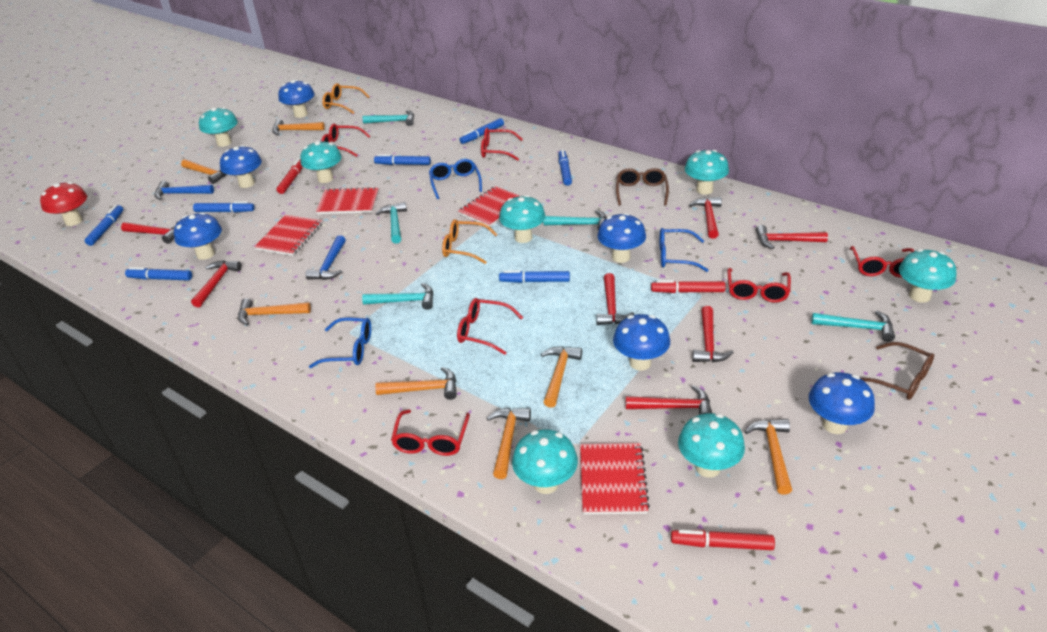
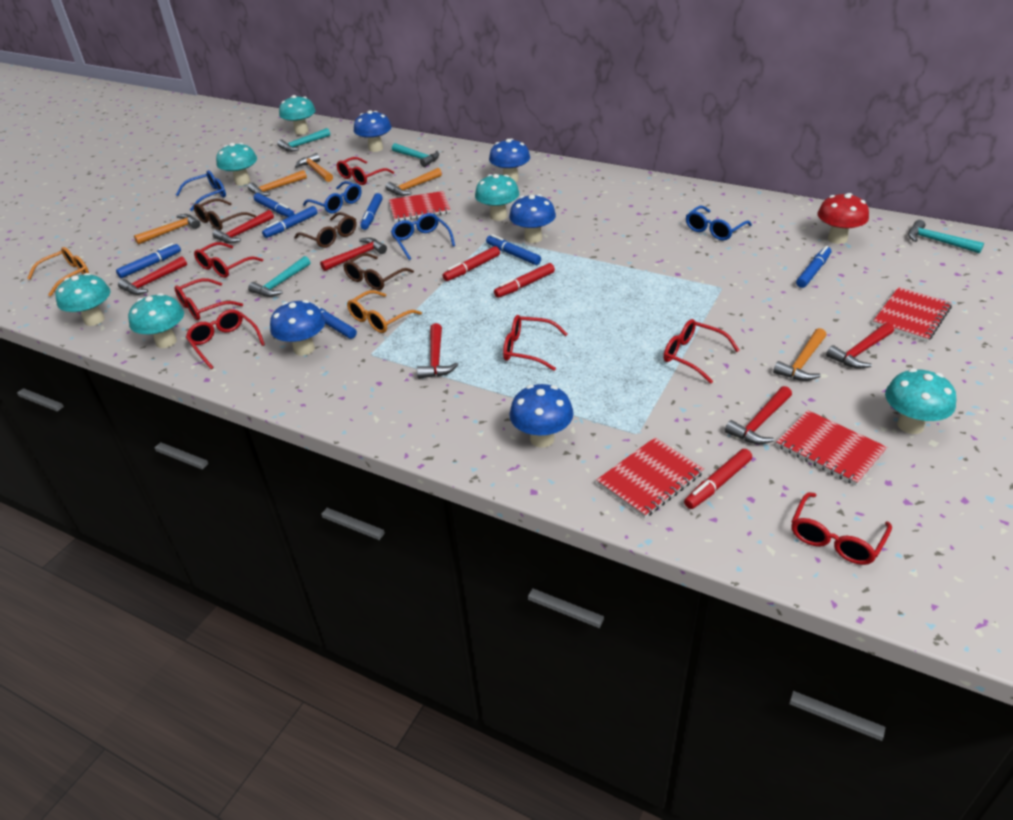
blue glasses: 3 -> 4
blue hammer: 2 -> 0
blue mushroom: 6 -> 5
brown glasses: 2 -> 3
orange hammer: 7 -> 5
red glasses: 6 -> 7
red hammer: 7 -> 6
turquoise hammer: 5 -> 4
turquoise mushroom: 7 -> 6

